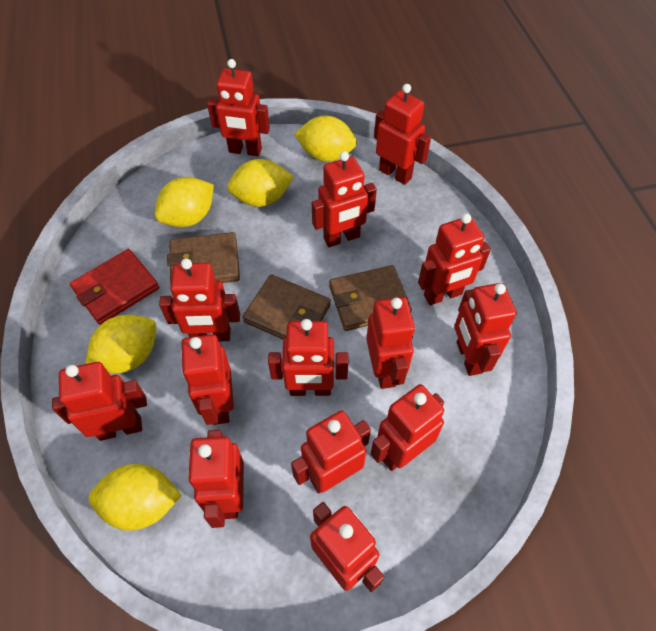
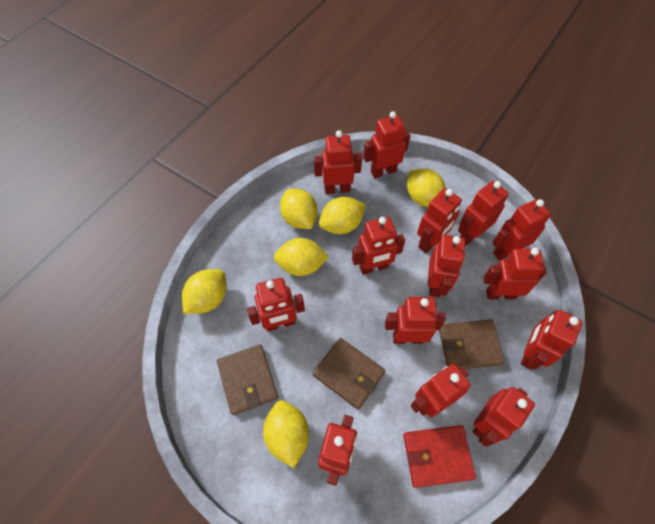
yellow lemon: 5 -> 6

